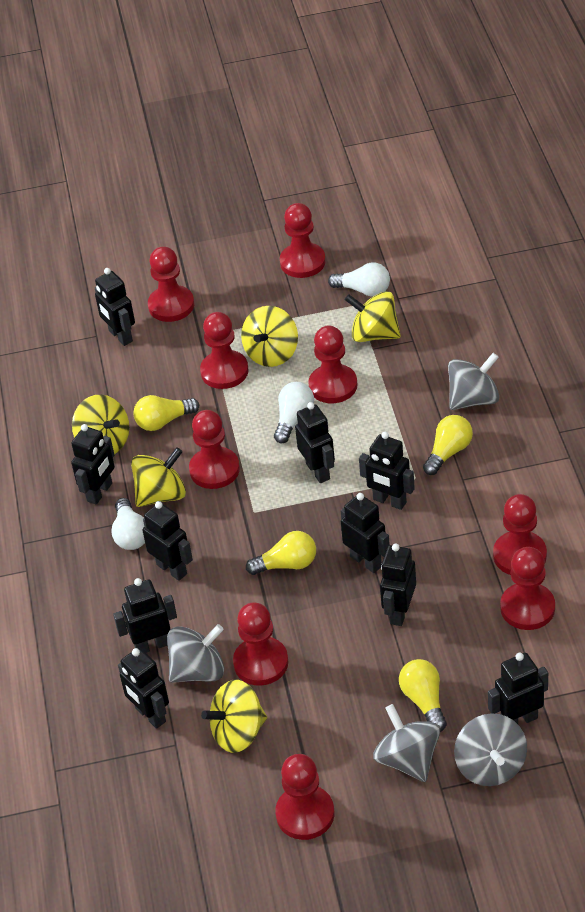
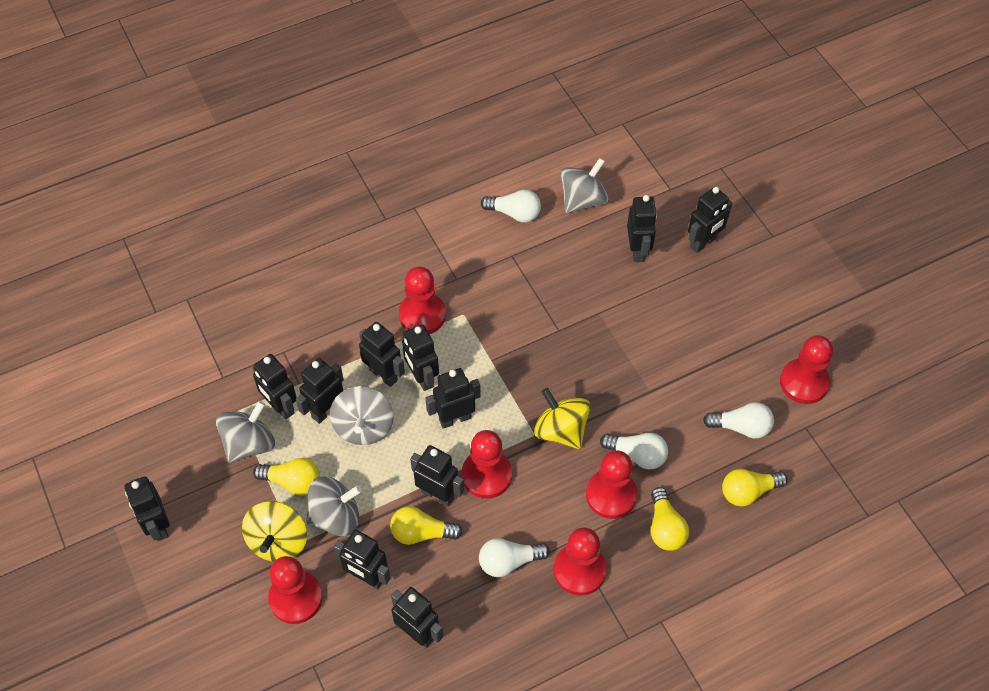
black robot: 10 -> 11
red pawn: 9 -> 6
white light bulb: 3 -> 4
yellow spinning top: 5 -> 2

